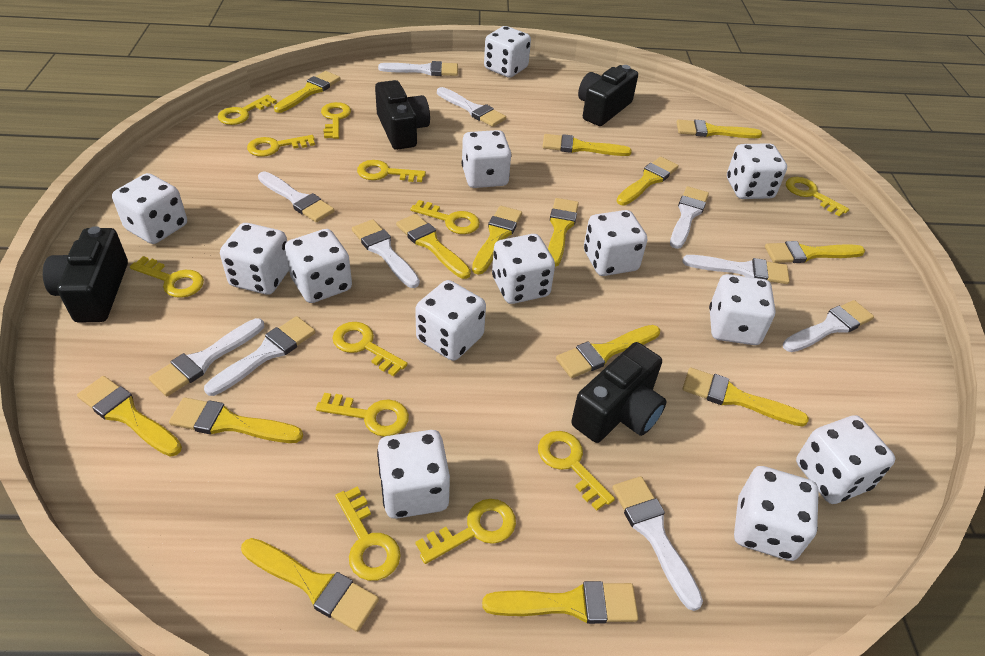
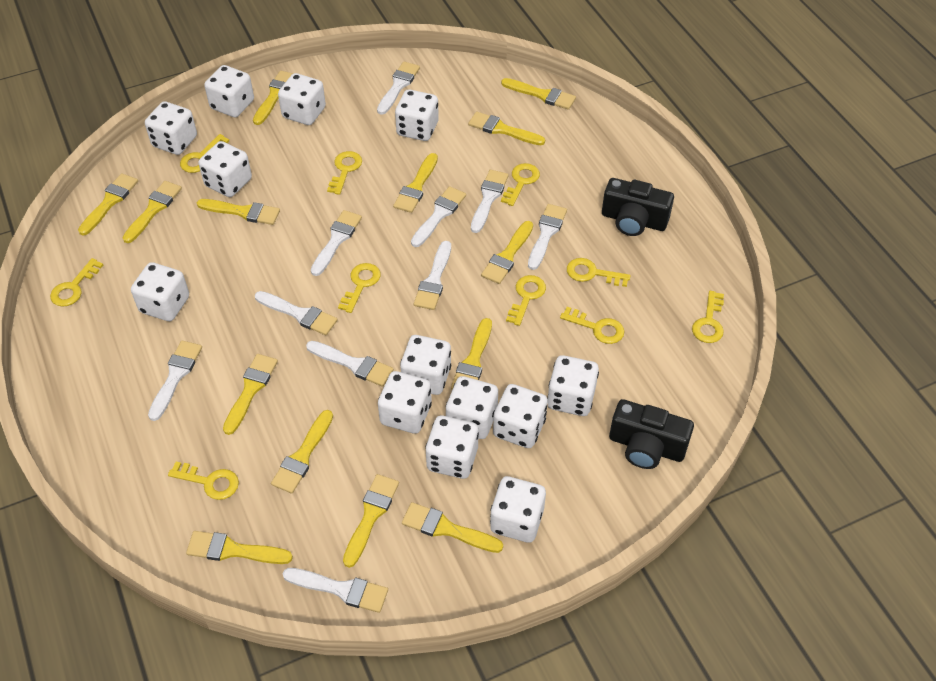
black camera: 4 -> 2
yellow key: 12 -> 10

